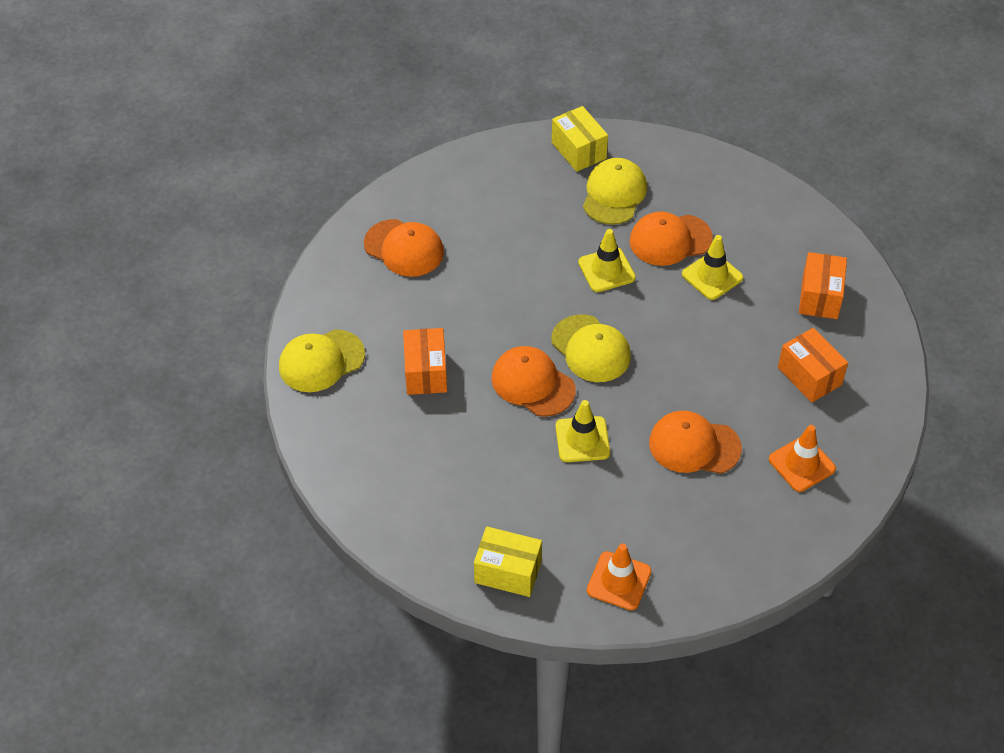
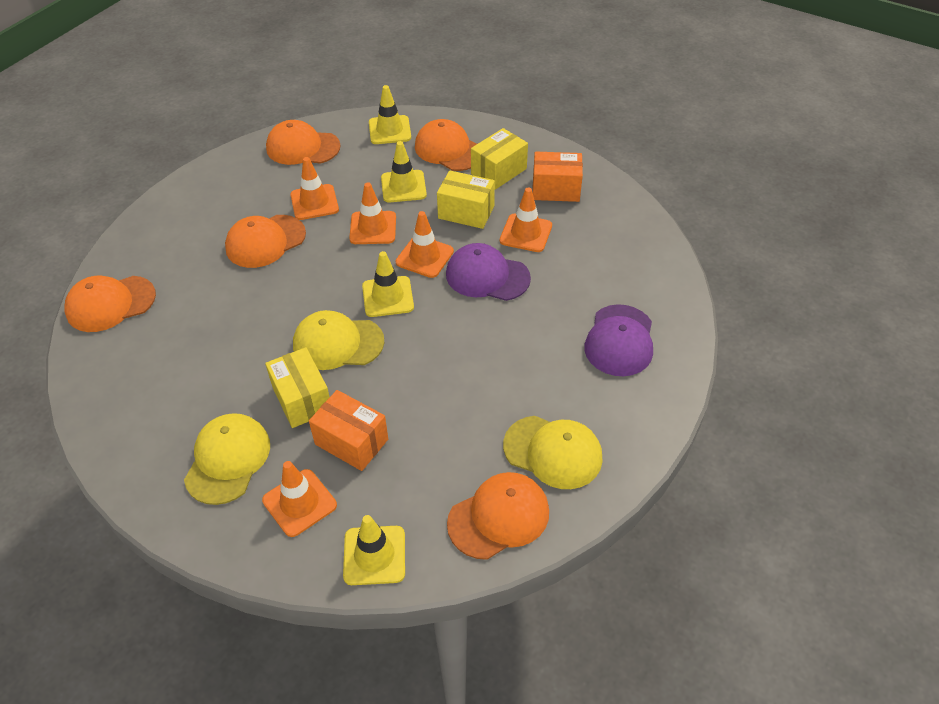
orange box: 3 -> 2
orange cap: 4 -> 5
orange traffic cone: 2 -> 5
purple cap: 0 -> 2
yellow box: 2 -> 3
yellow traffic cone: 3 -> 4

